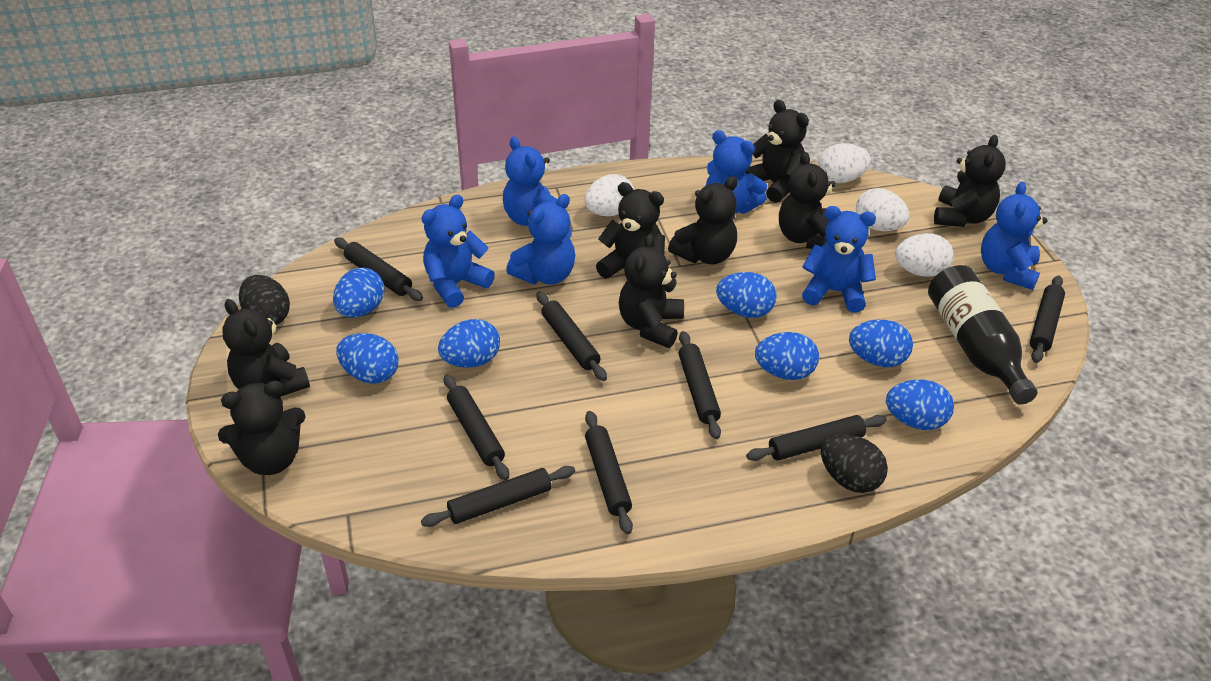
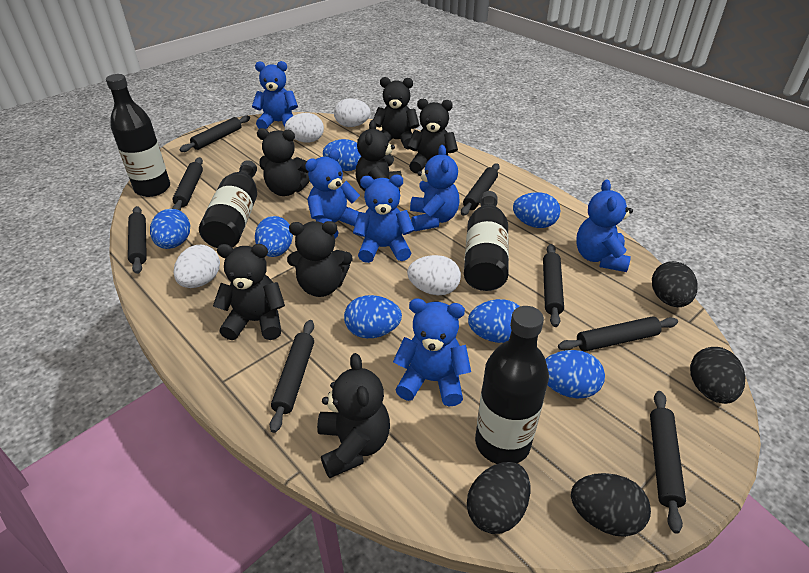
black bottle: 1 -> 4
black egg: 2 -> 4
black teddy bear: 8 -> 7

